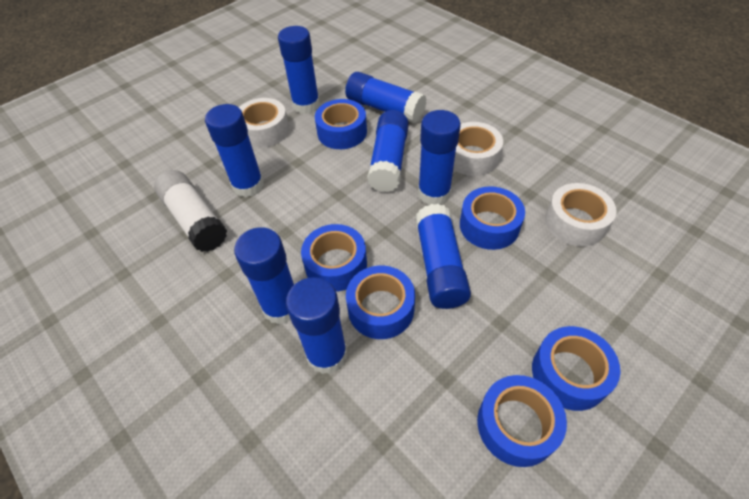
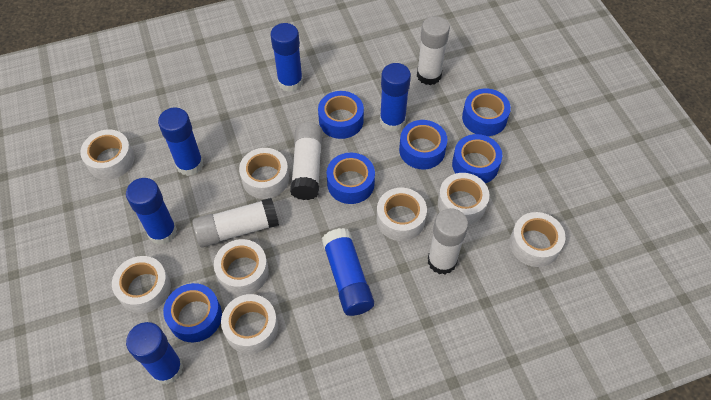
blue glue stick: 8 -> 6
white glue stick: 1 -> 4
white tape: 3 -> 8

